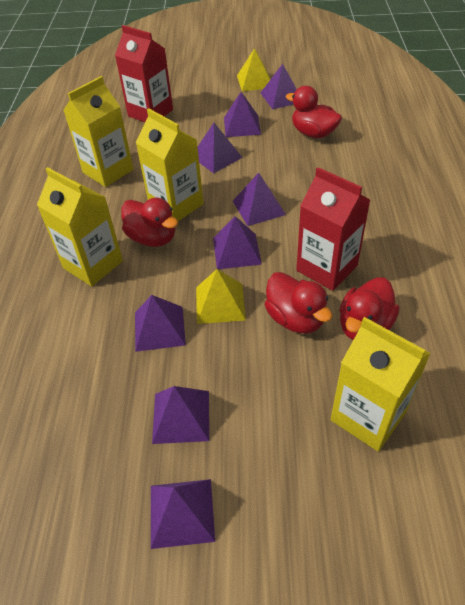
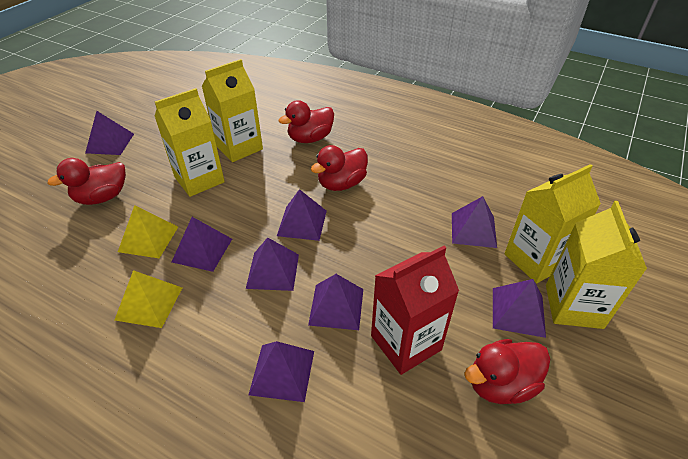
red carton: 2 -> 1

